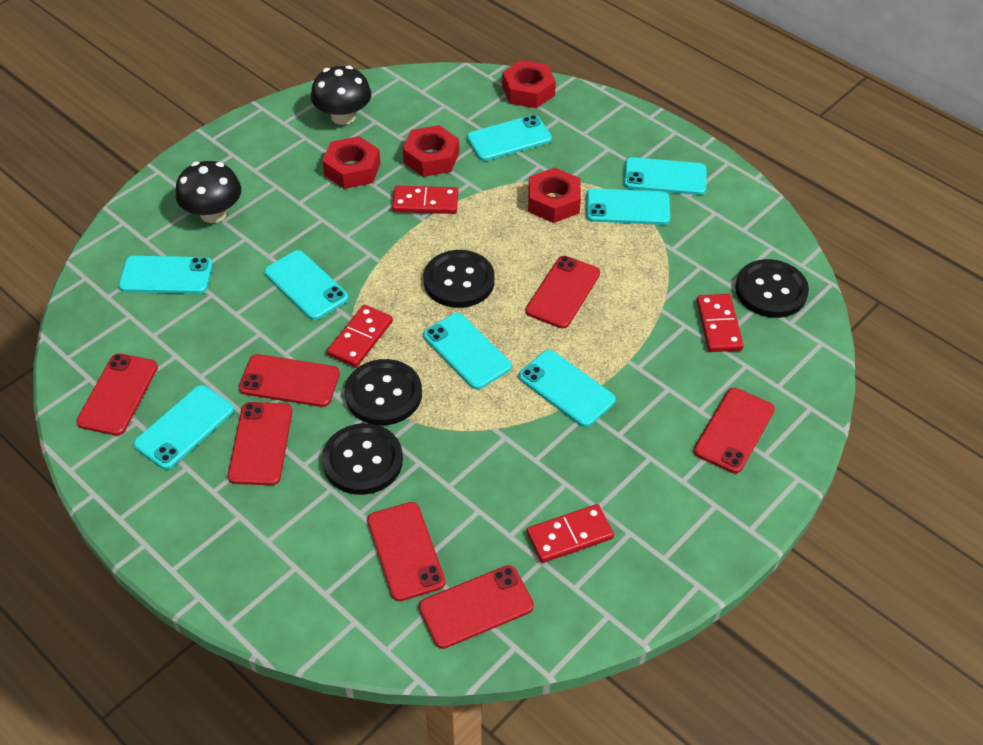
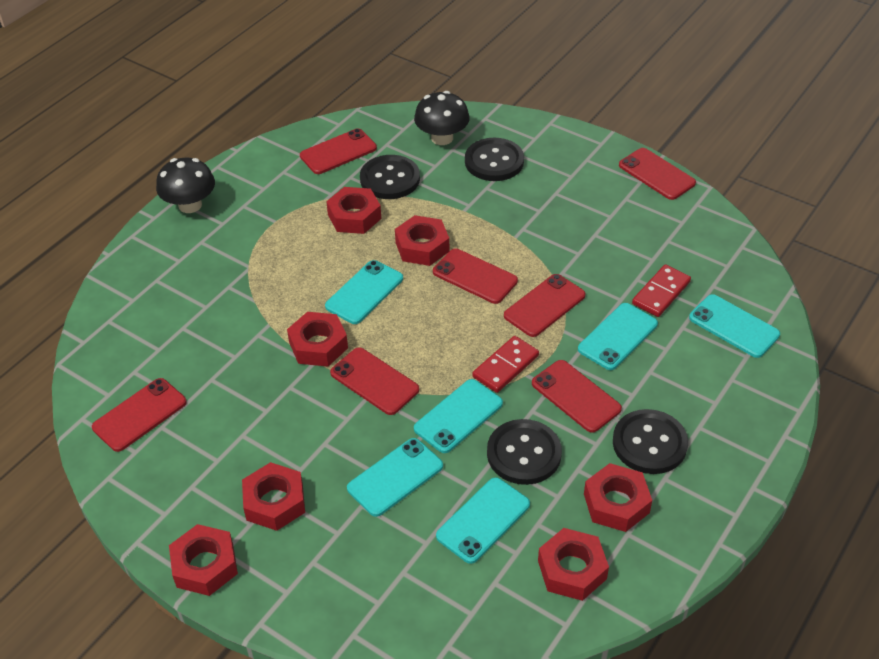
red domino: 4 -> 2
red nut: 4 -> 7
turquoise phone: 8 -> 6

